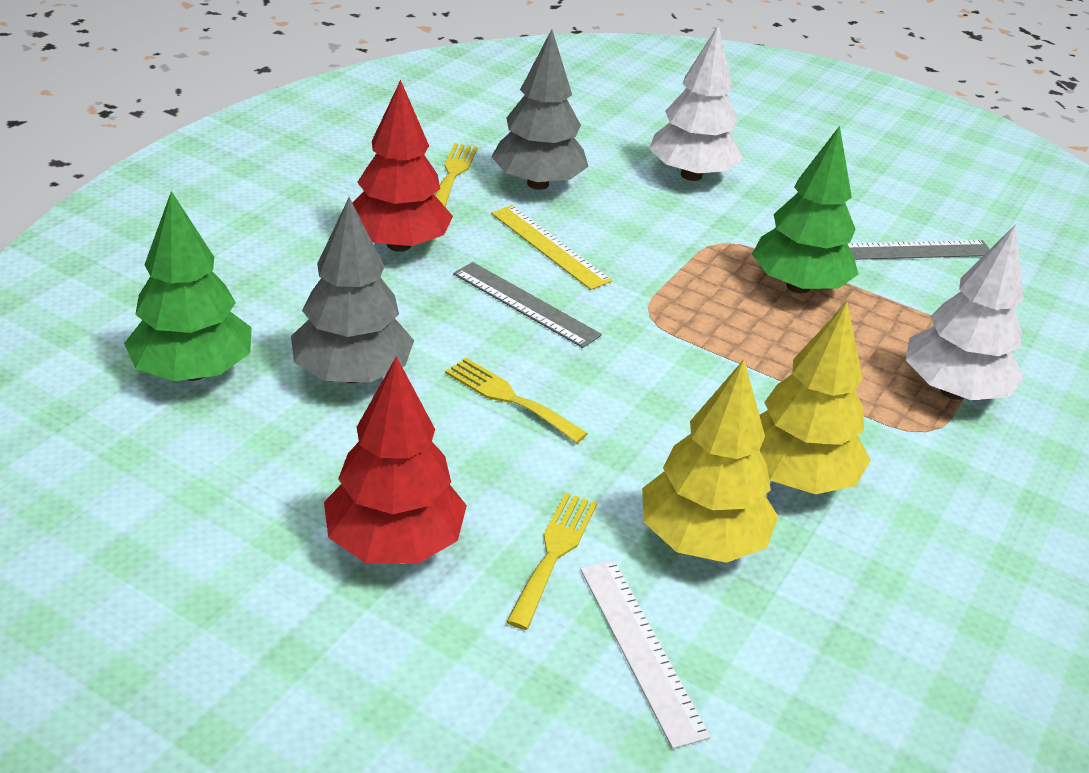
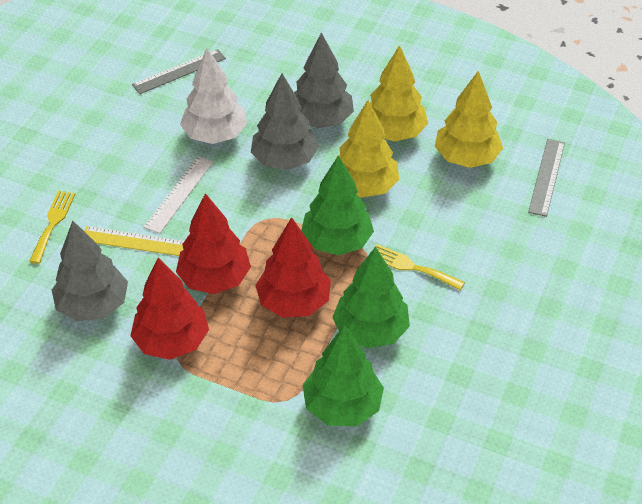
green tree: 2 -> 3
grey tree: 2 -> 3
red tree: 2 -> 3
white tree: 2 -> 1
yellow fork: 3 -> 2
yellow tree: 2 -> 3

